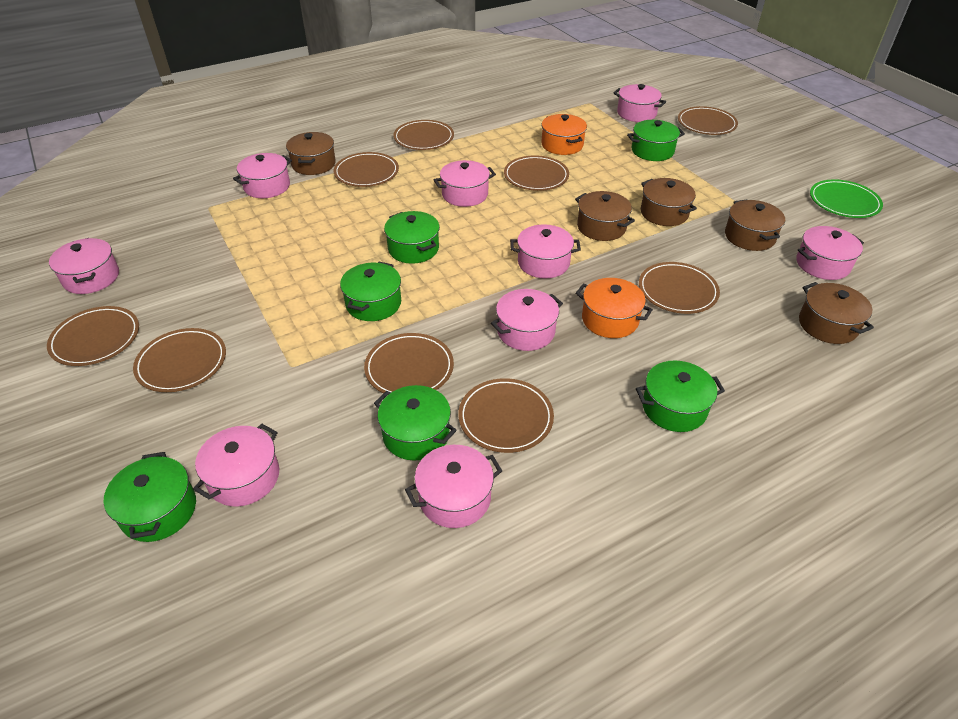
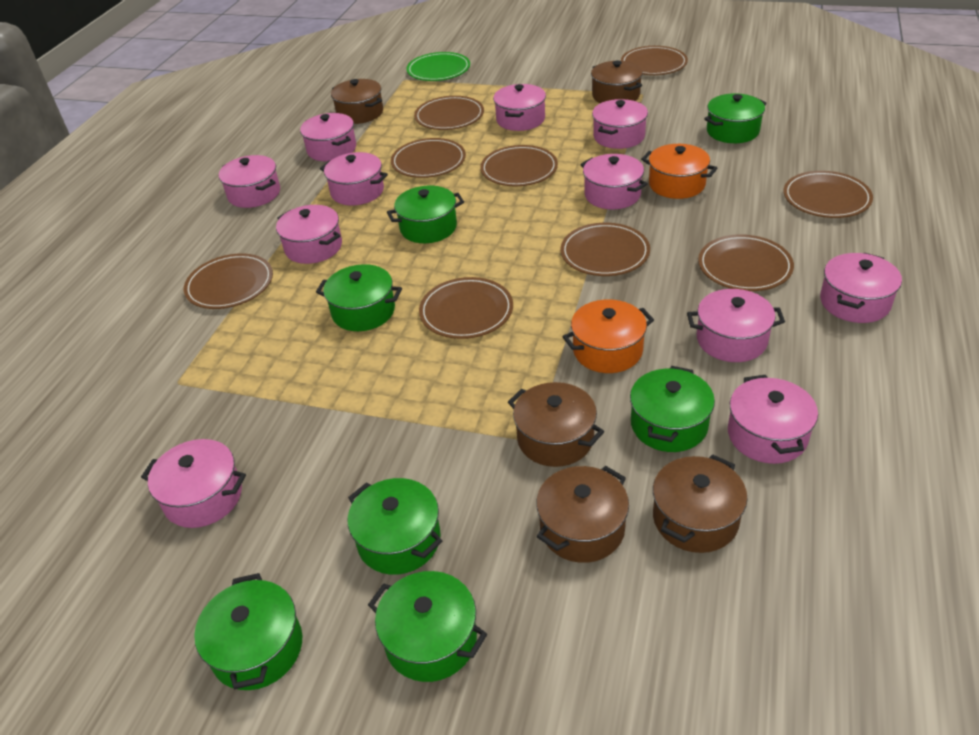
green pot: 6 -> 7
pink pot: 9 -> 11

